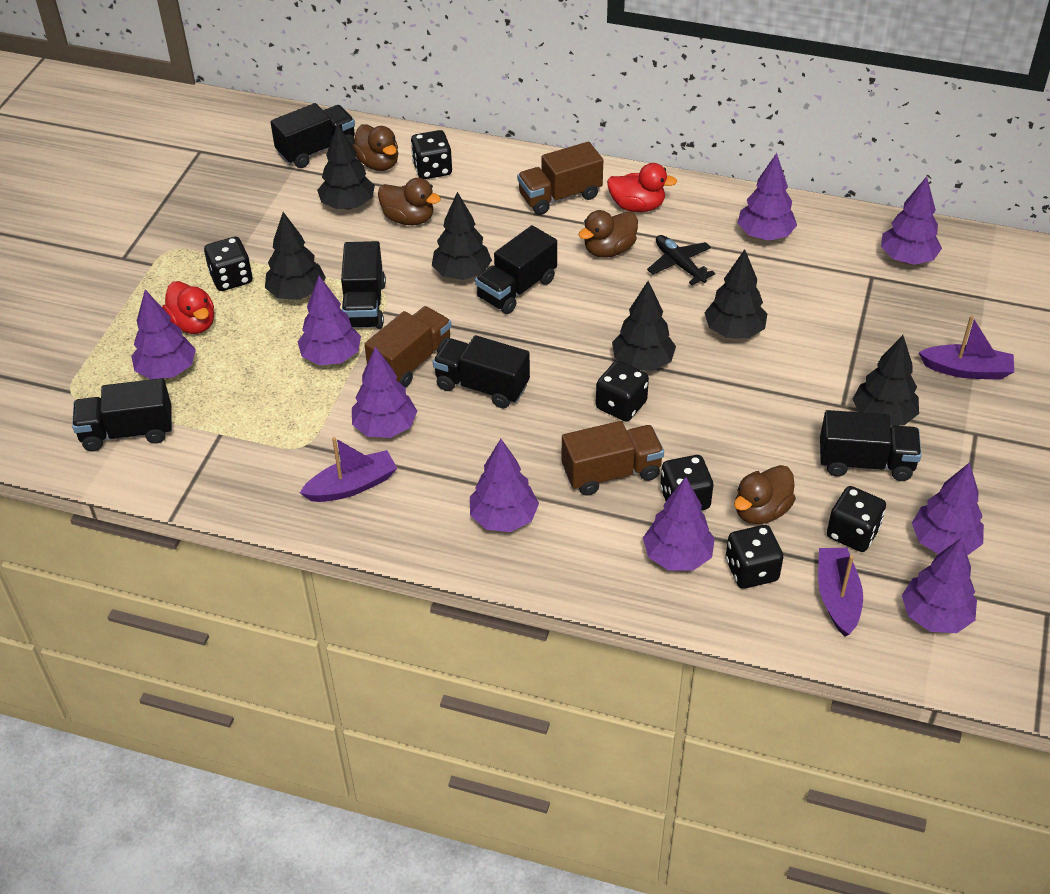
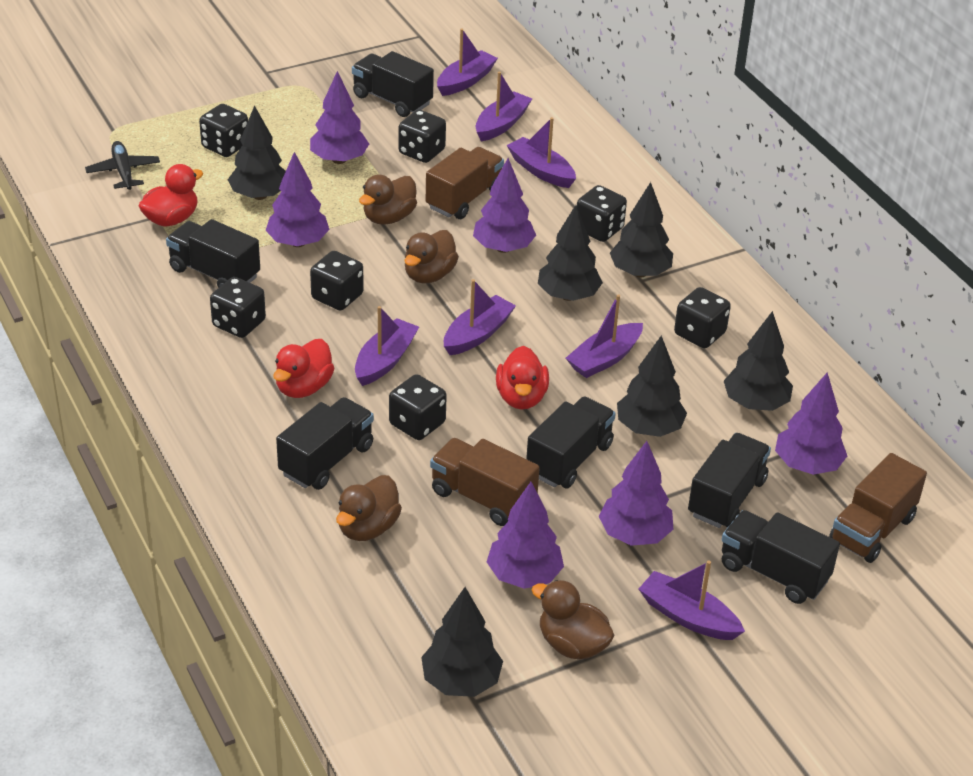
black dice: 6 -> 7
purple boat: 3 -> 7
purple tree: 9 -> 6
red duck: 2 -> 3

